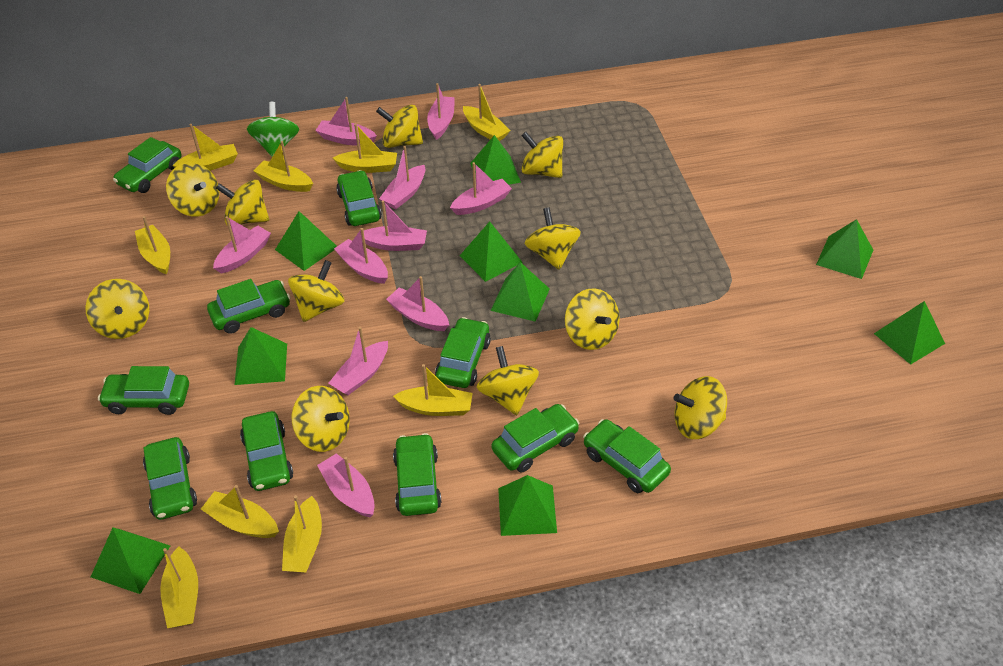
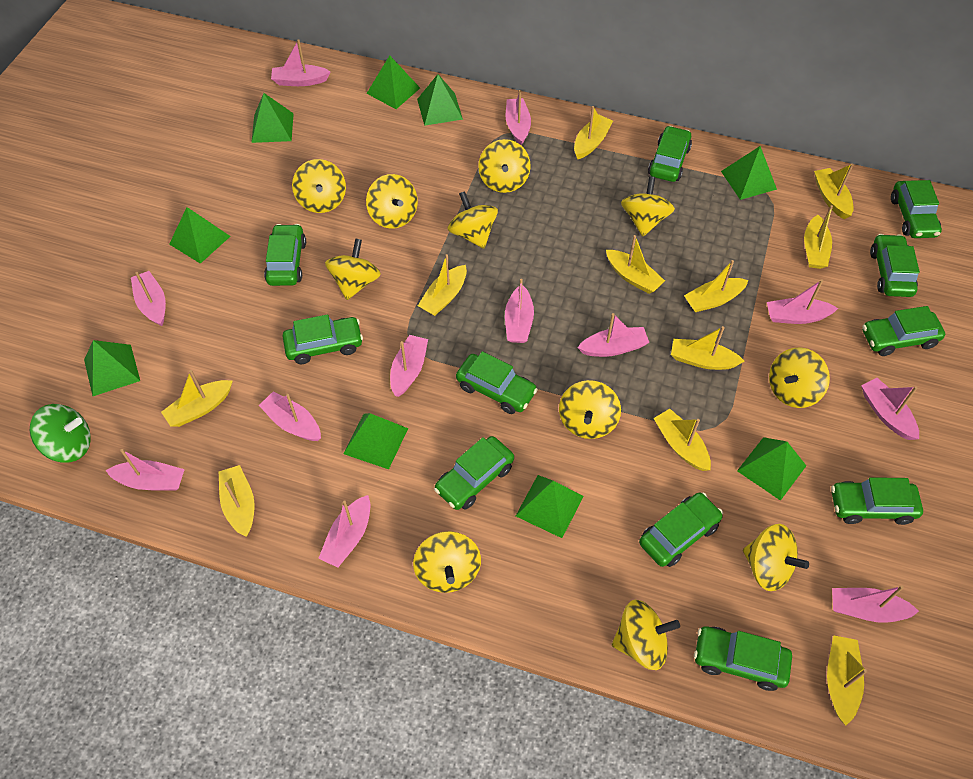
green car: 10 -> 11
pink boat: 10 -> 12
yellow boat: 9 -> 11

